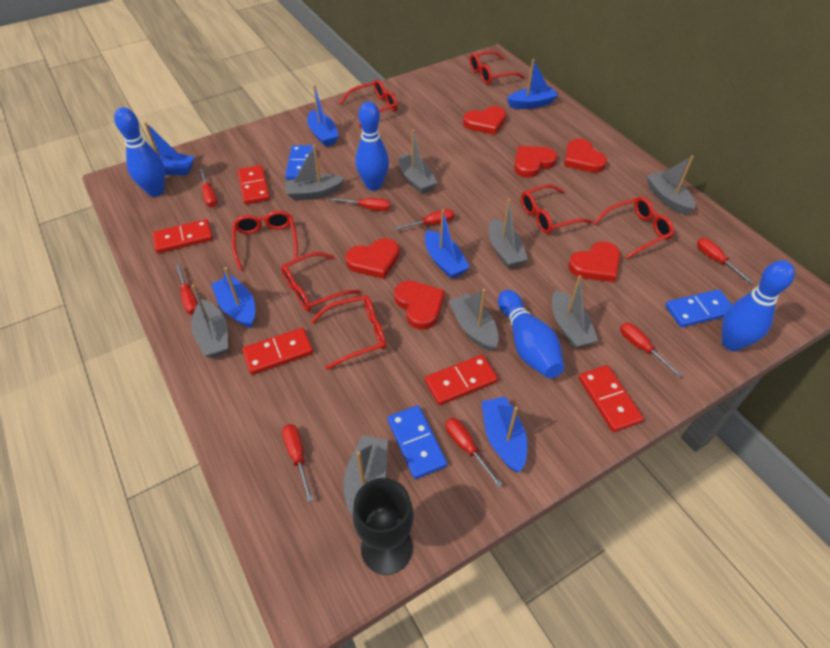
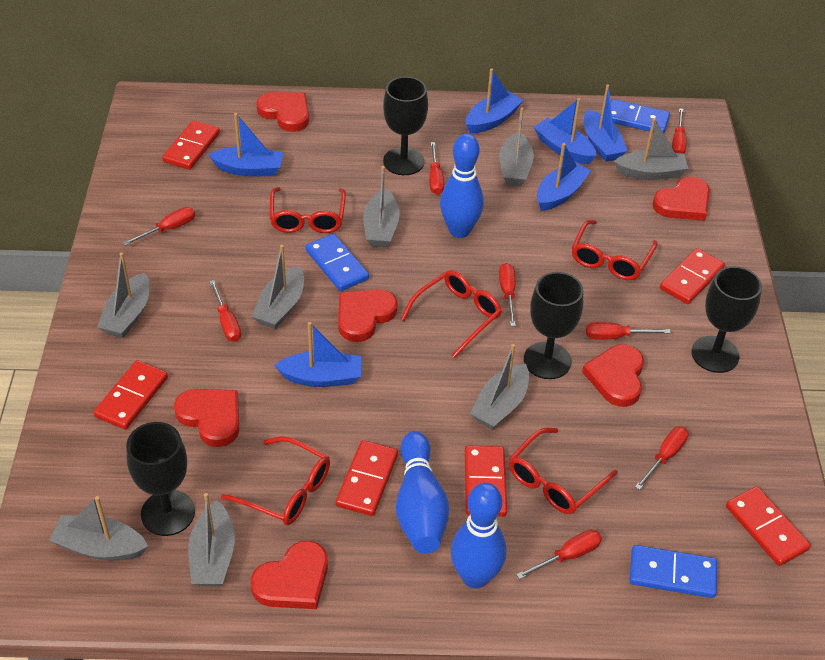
black goblet: 1 -> 4
blue bowling pin: 4 -> 3
red domino: 5 -> 6
red glasses: 7 -> 5

